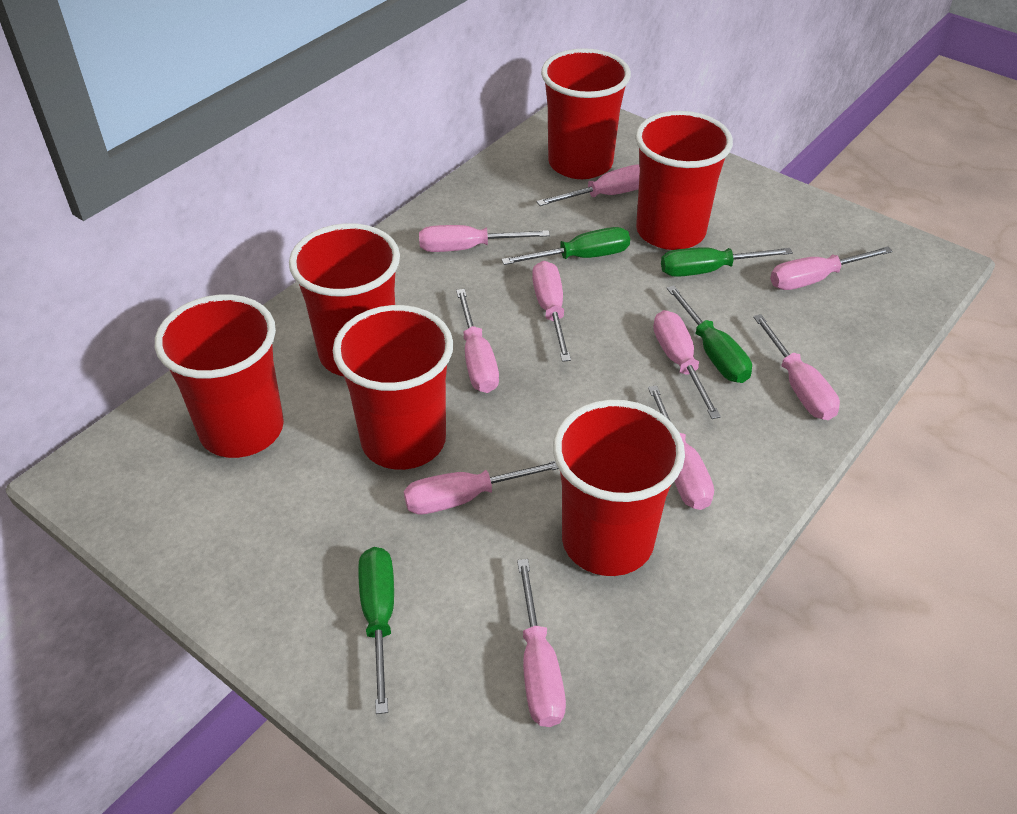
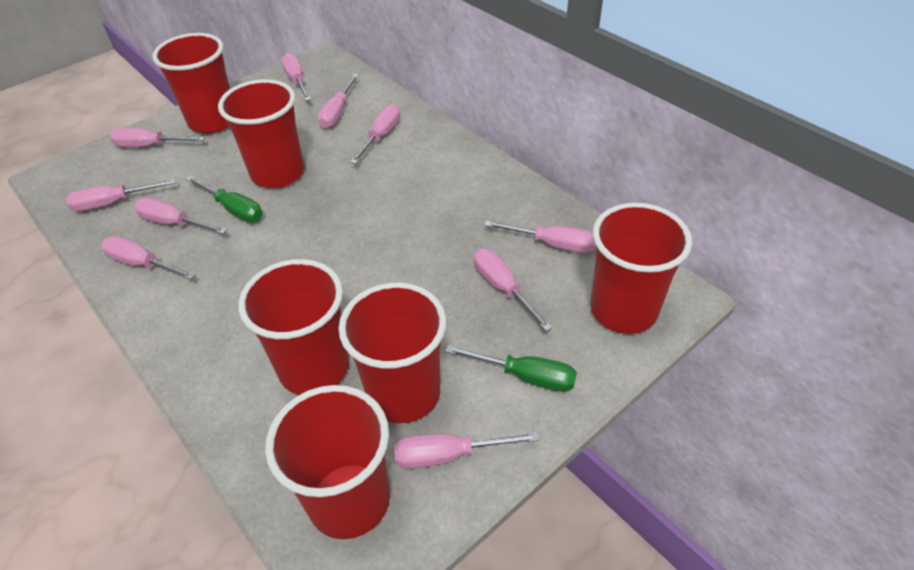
green screwdriver: 4 -> 2

